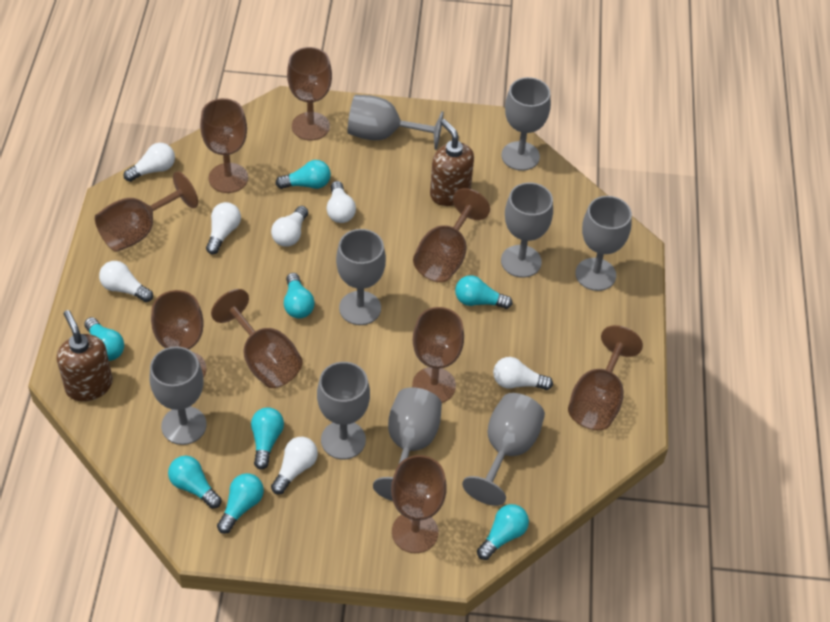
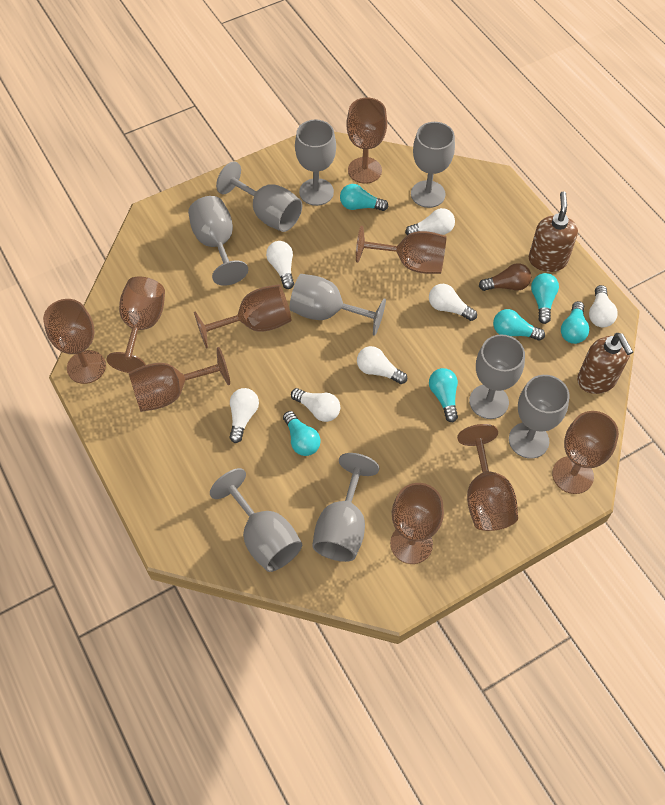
brown light bulb: 0 -> 1
turquoise light bulb: 8 -> 6

